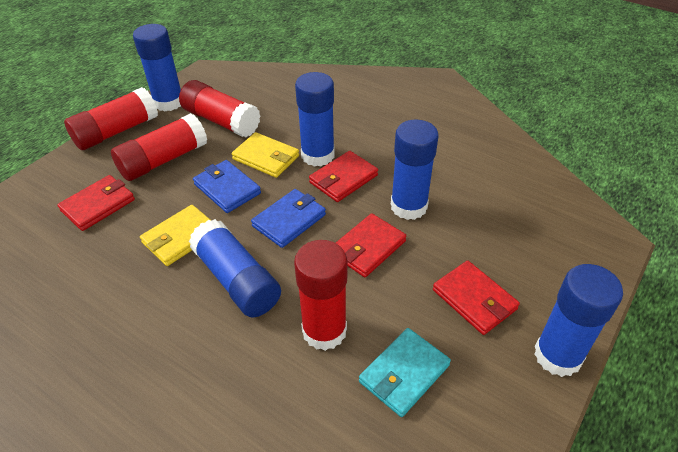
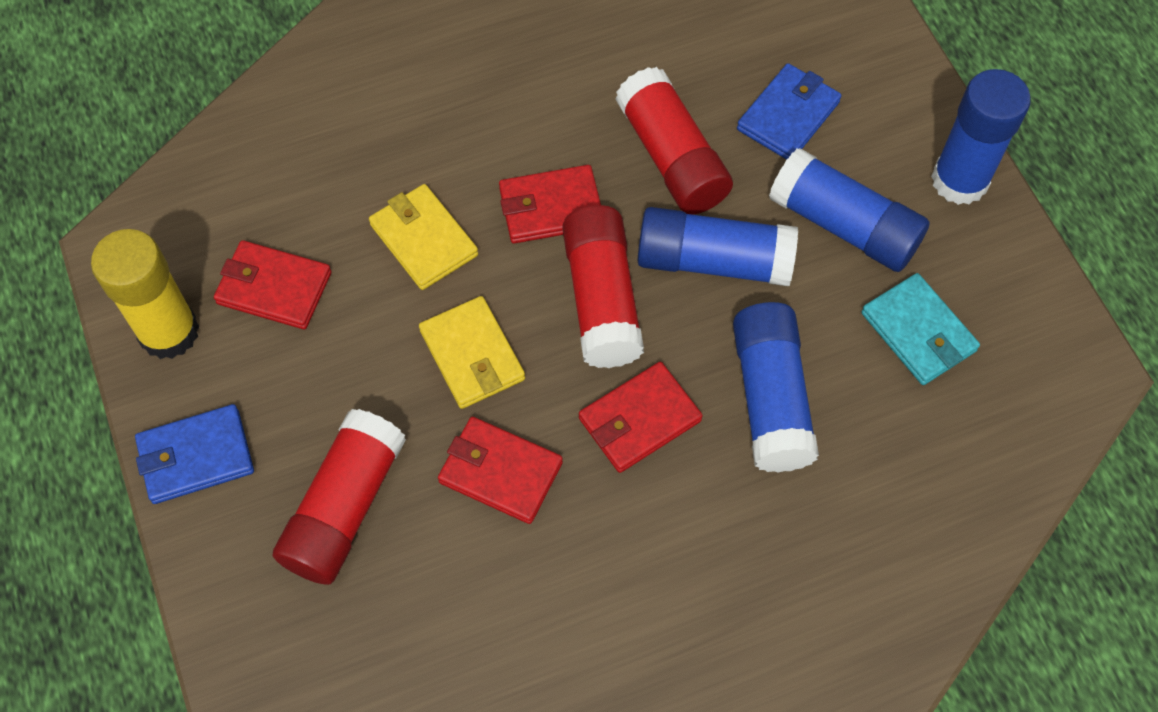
blue glue stick: 5 -> 4
red glue stick: 4 -> 3
yellow glue stick: 0 -> 1

